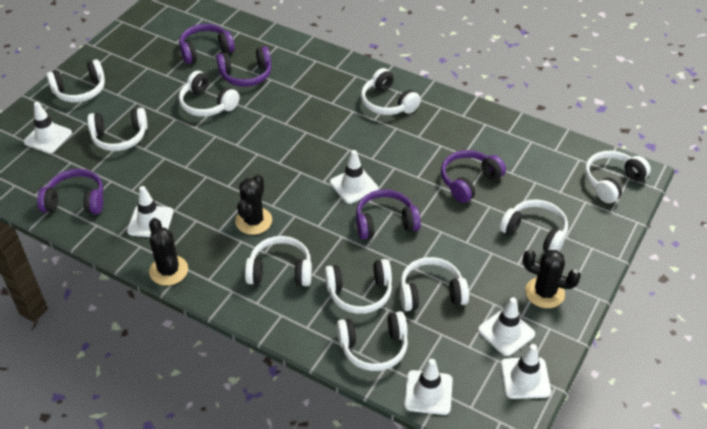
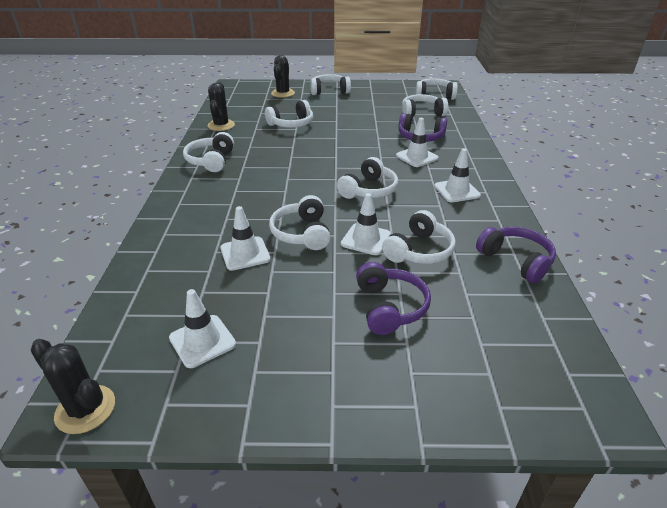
purple headphones: 5 -> 3
white headphones: 10 -> 8
white traffic cone: 6 -> 5

